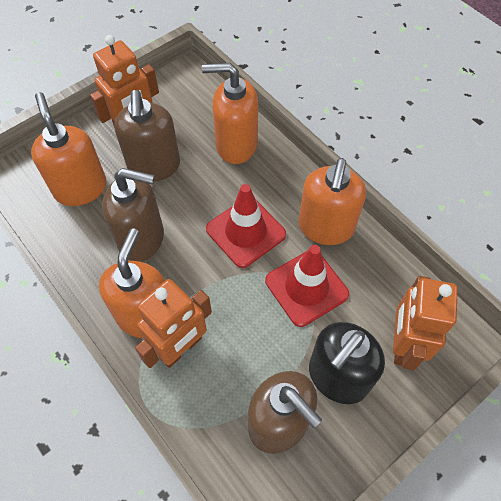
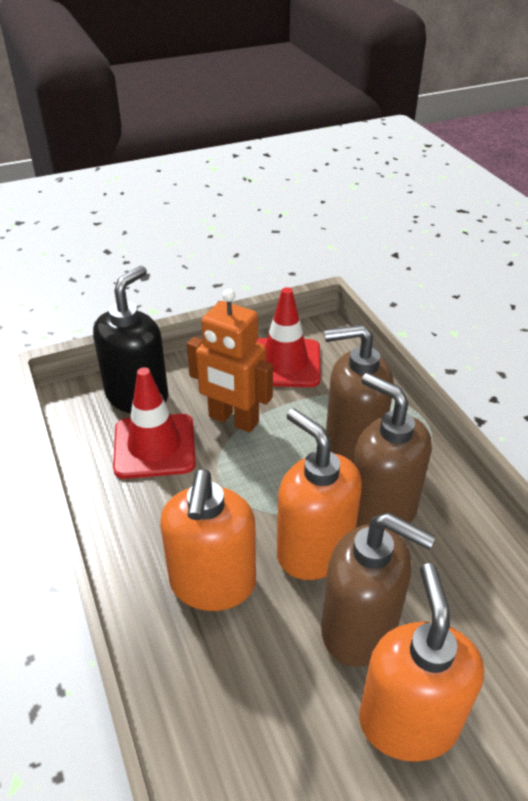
orange robot: 3 -> 1
orange soap dispenser: 4 -> 3

